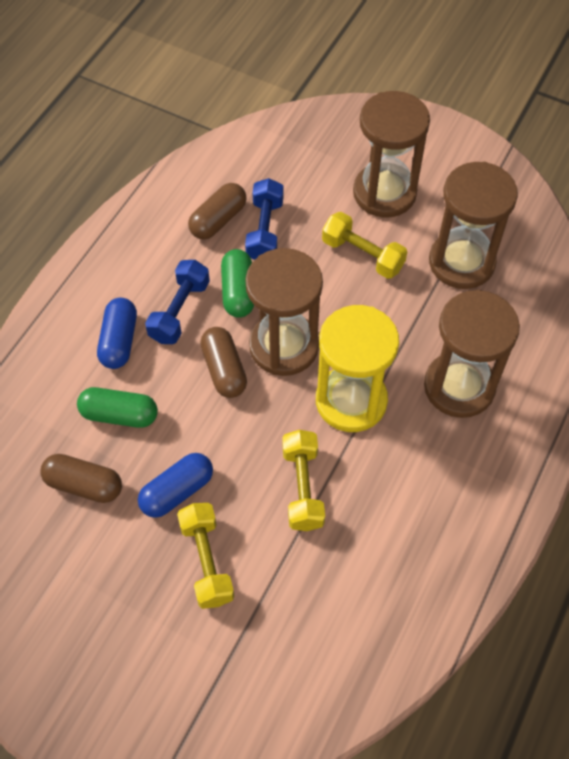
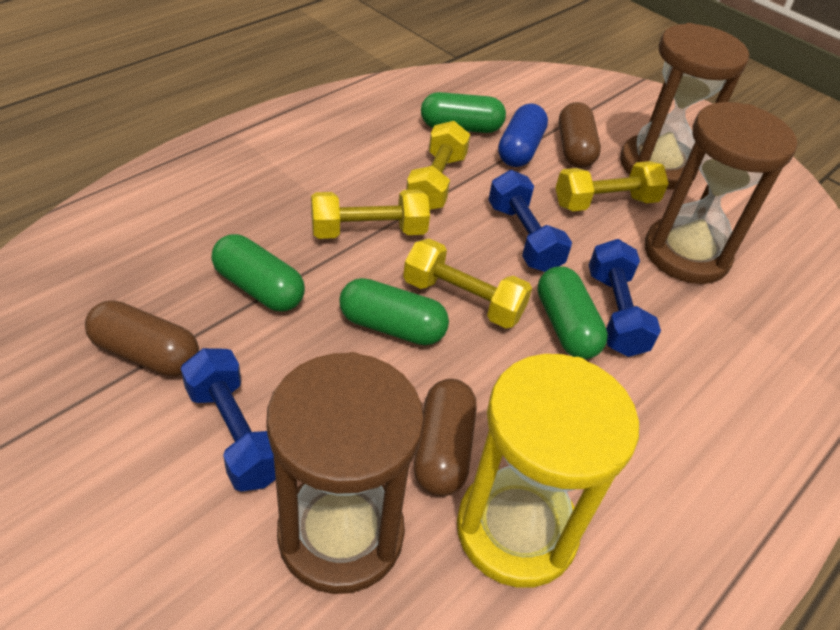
blue capsule: 2 -> 1
blue dumbbell: 2 -> 3
brown hourglass: 4 -> 3
green capsule: 2 -> 4
yellow dumbbell: 3 -> 4

